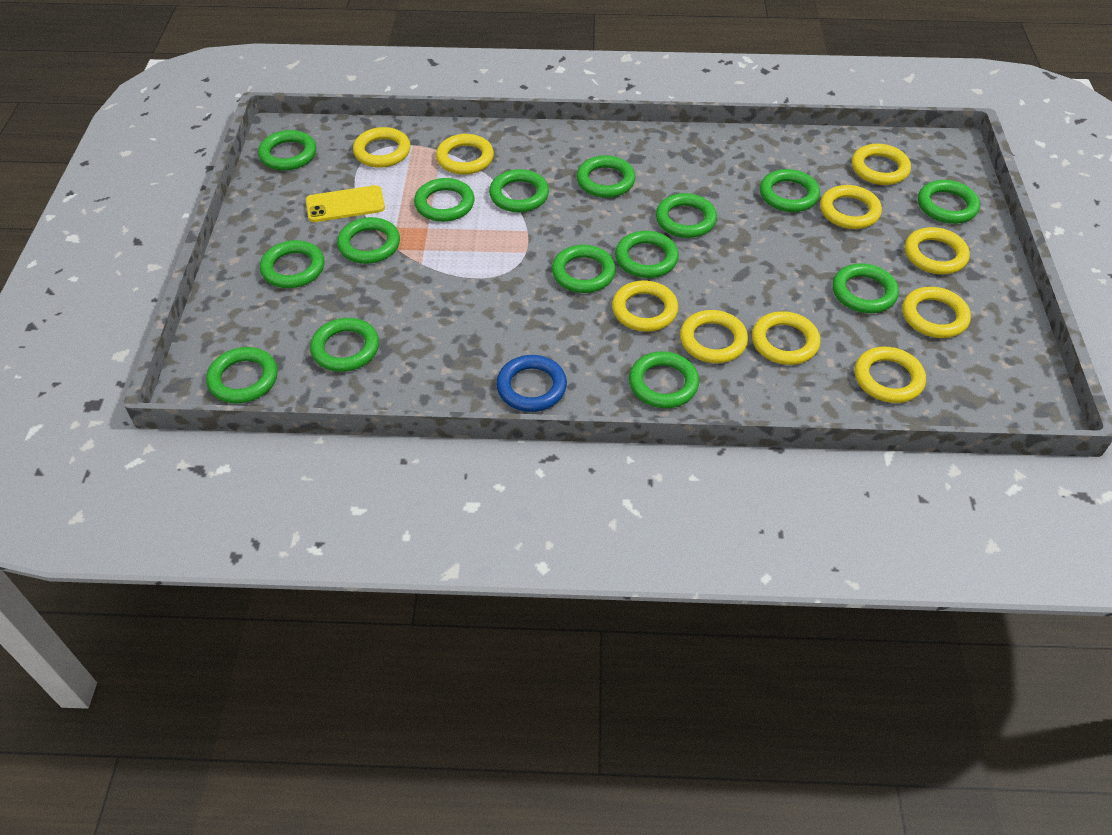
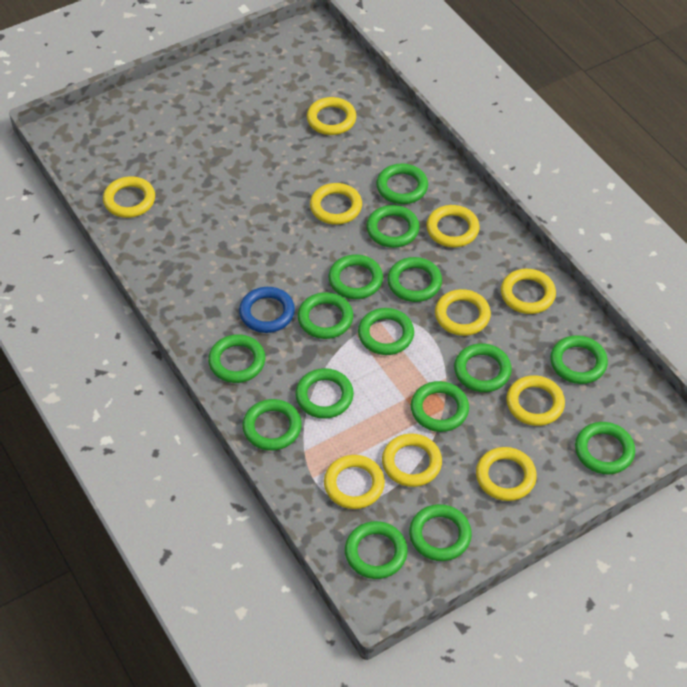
yellow phone: 1 -> 0

